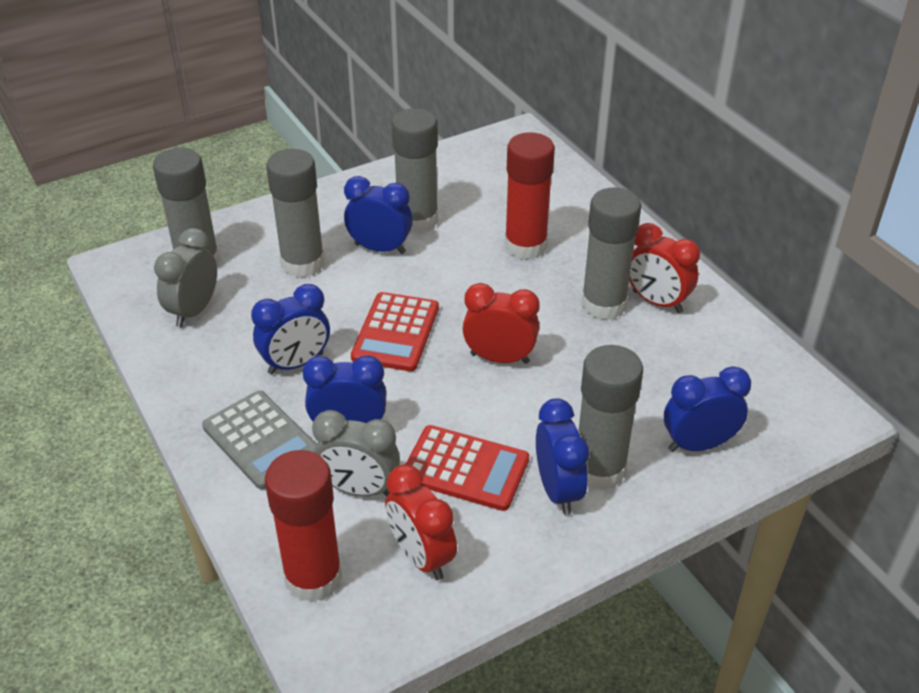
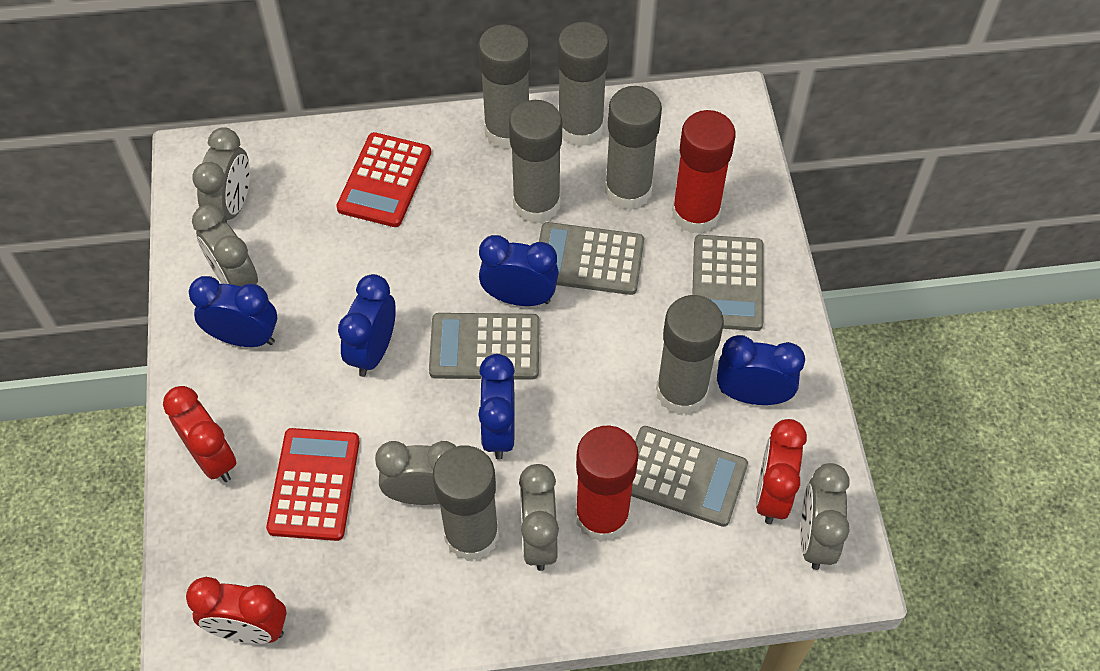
grey calculator: 1 -> 4
grey clock: 2 -> 5
grey glue stick: 5 -> 6

